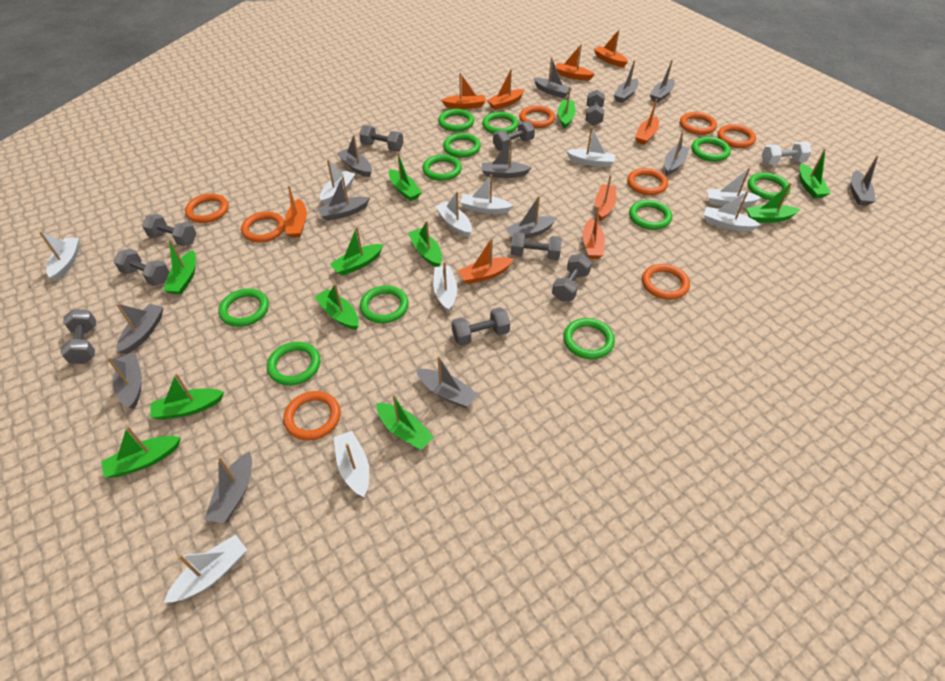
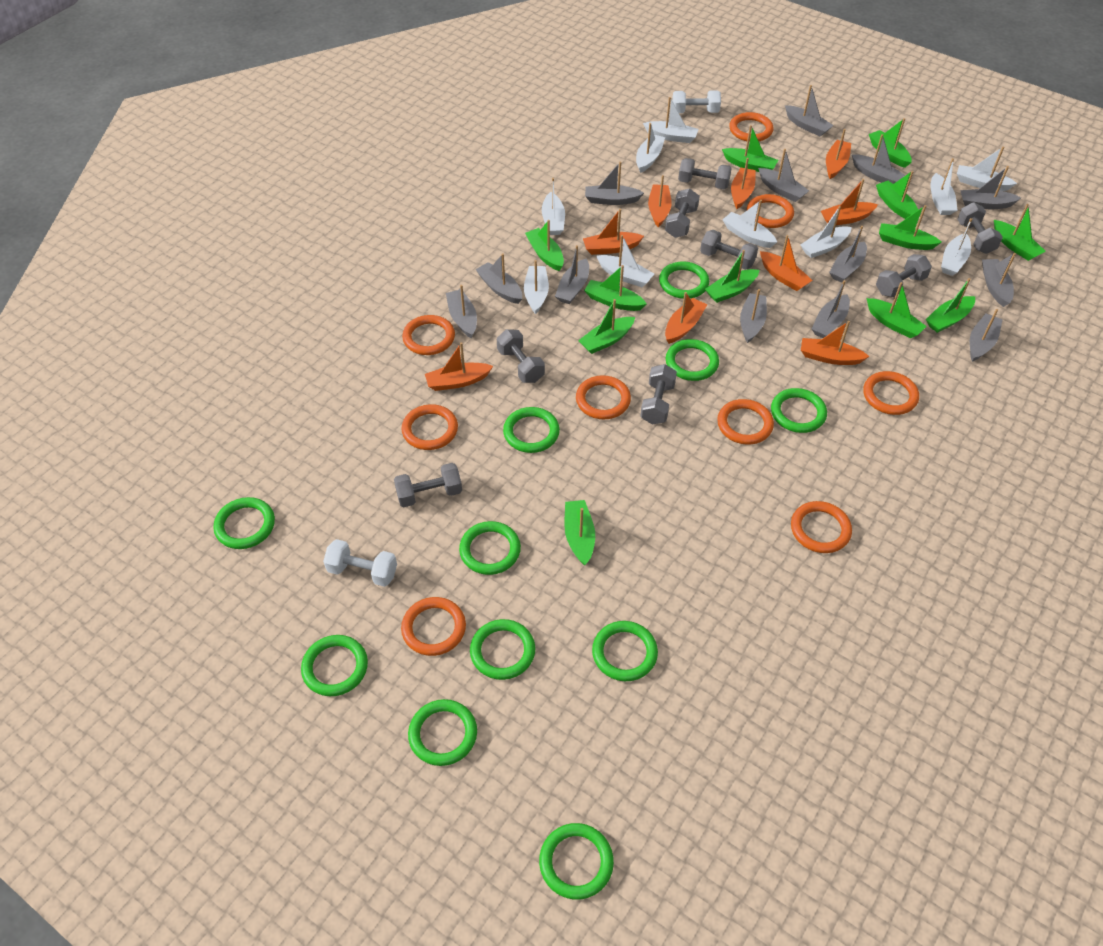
green boat: 11 -> 12
grey dumbbell: 9 -> 8
orange ring: 8 -> 9
white dumbbell: 1 -> 2

